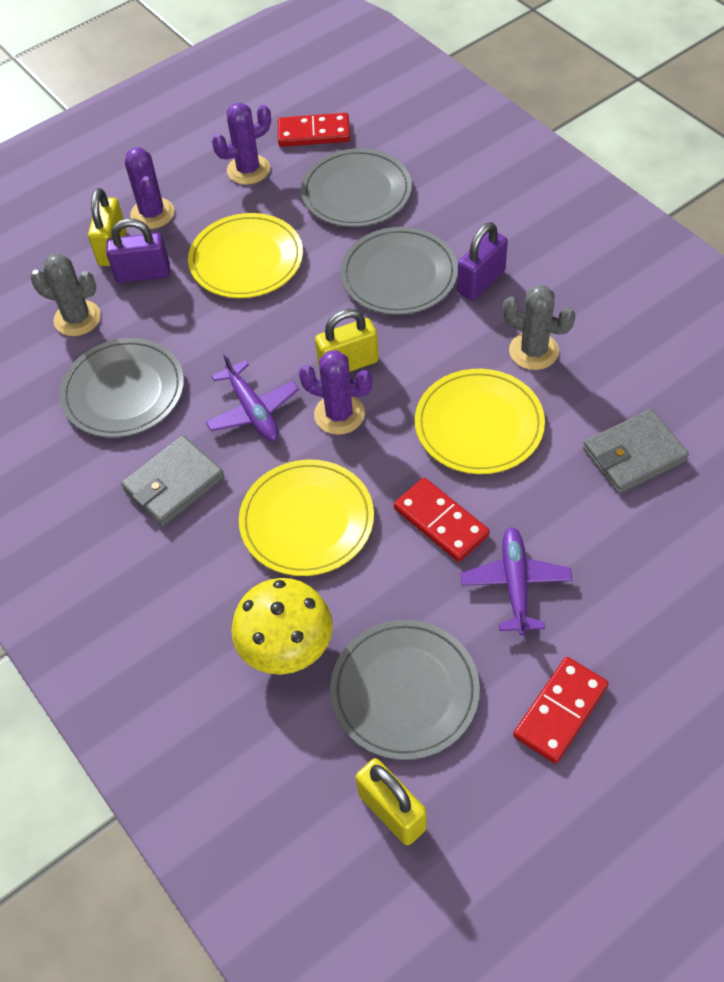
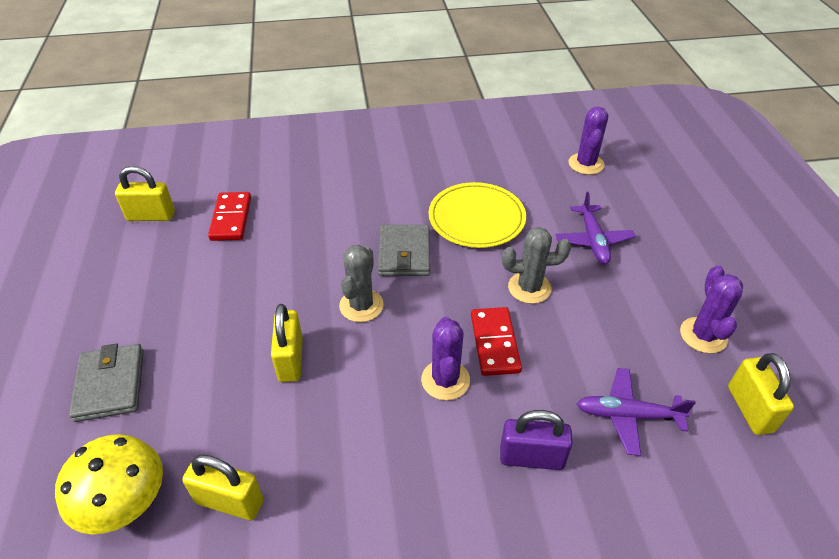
grey plate: 4 -> 0
purple padlock: 2 -> 1
red domino: 3 -> 2
yellow padlock: 3 -> 4
yellow plate: 3 -> 1

